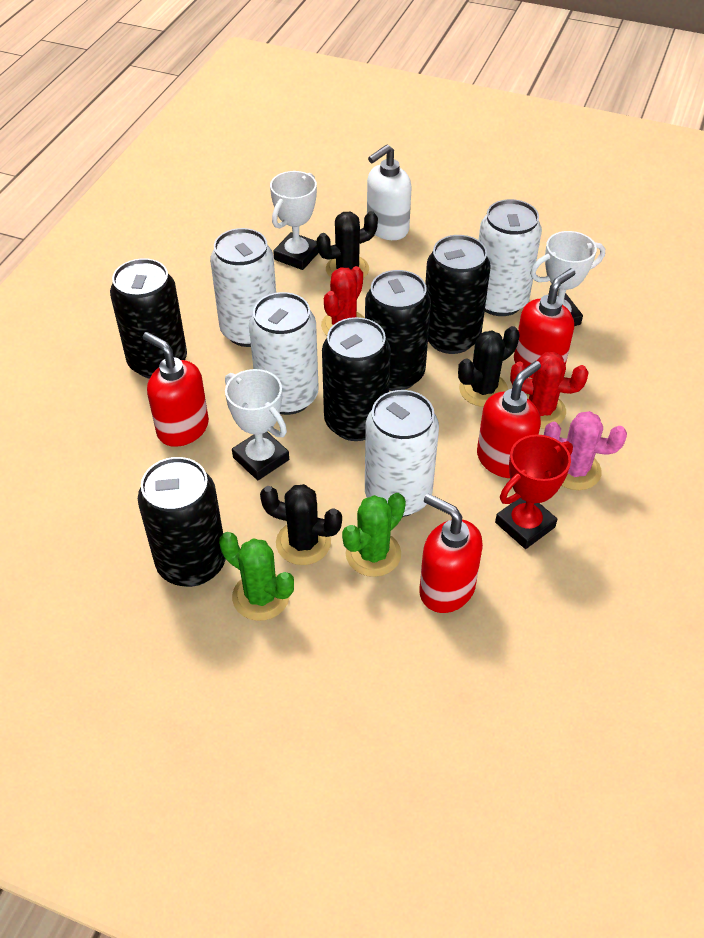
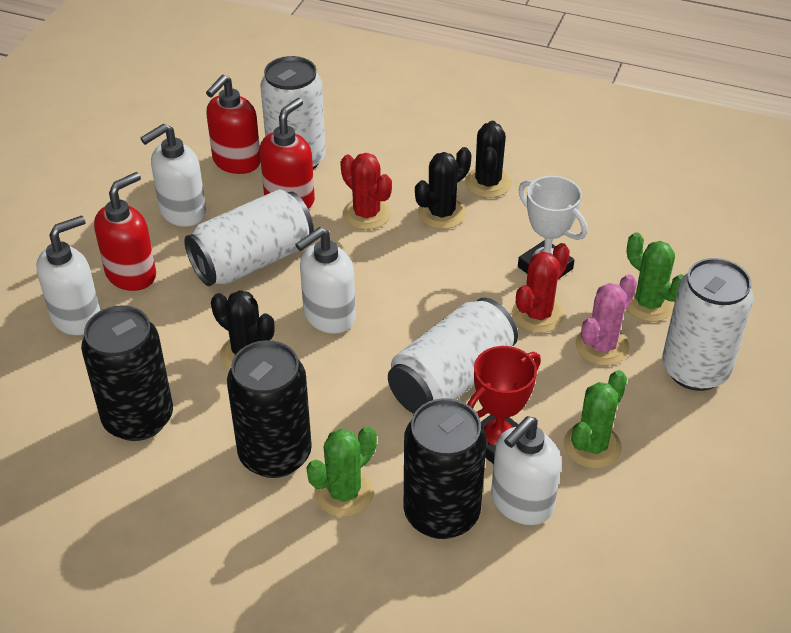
black can: 5 -> 3
green cactus: 2 -> 3
red soap dispenser: 4 -> 3
white soap dispenser: 1 -> 4
white trophy: 3 -> 1

